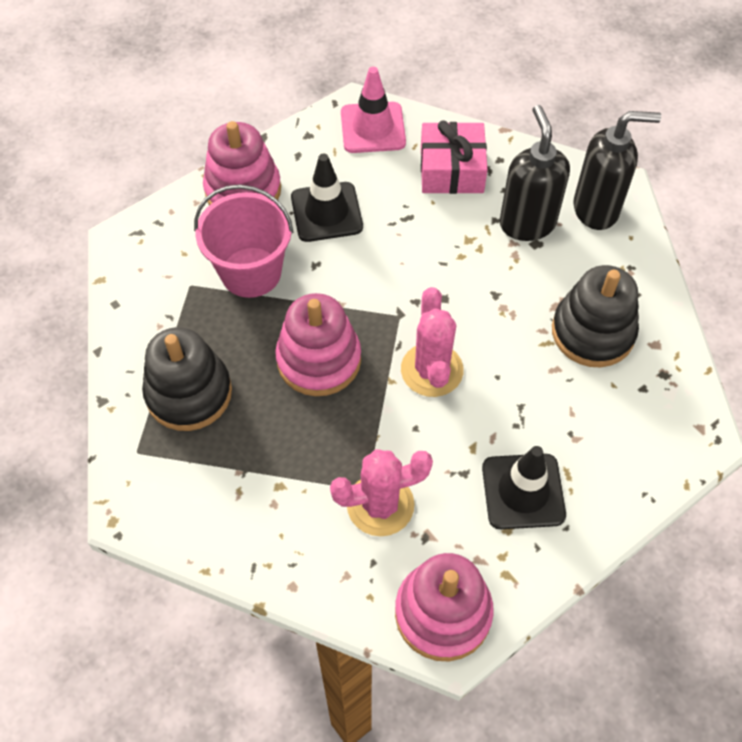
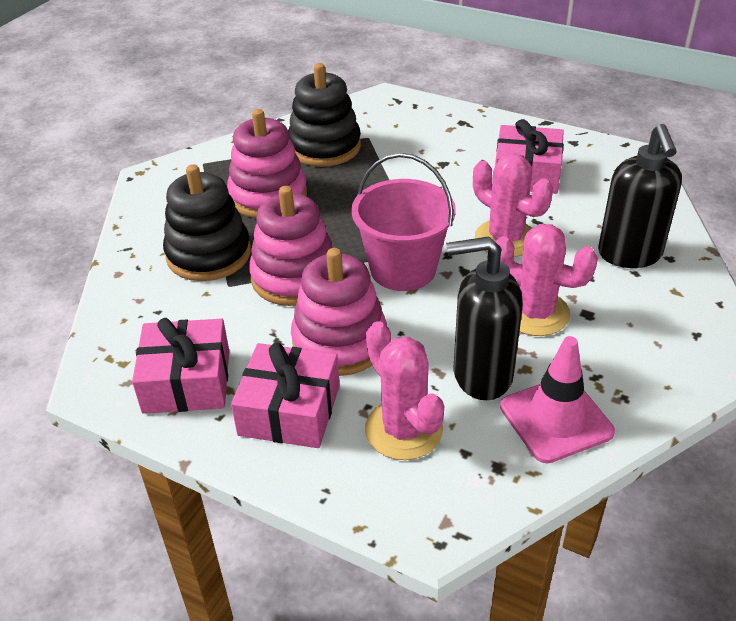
black traffic cone: 2 -> 0
pink cactus: 2 -> 3
pink gift: 1 -> 3

